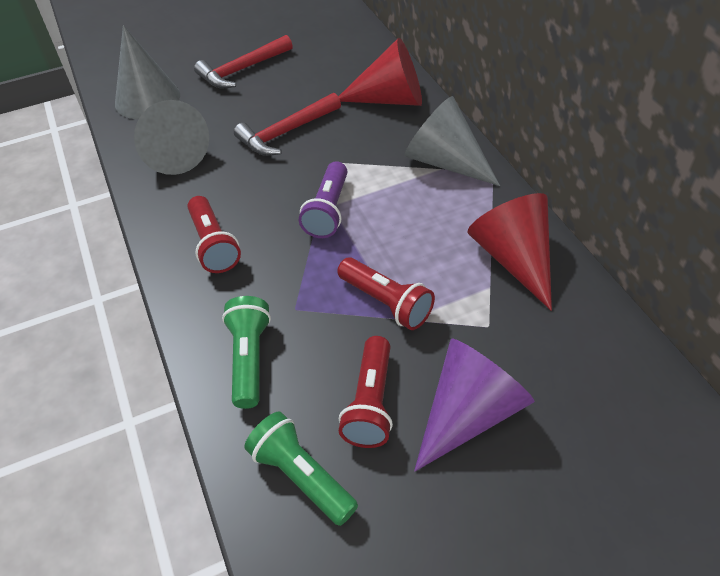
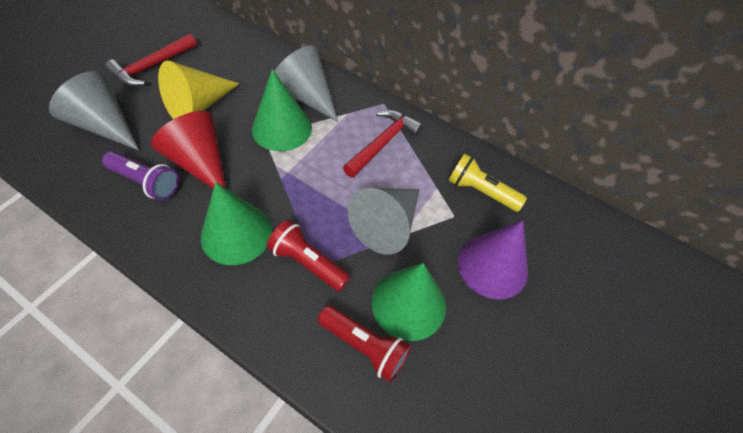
green cone: 0 -> 3
green flashlight: 2 -> 0
red cone: 2 -> 1
red flashlight: 3 -> 2
yellow cone: 0 -> 1
yellow flashlight: 0 -> 1

